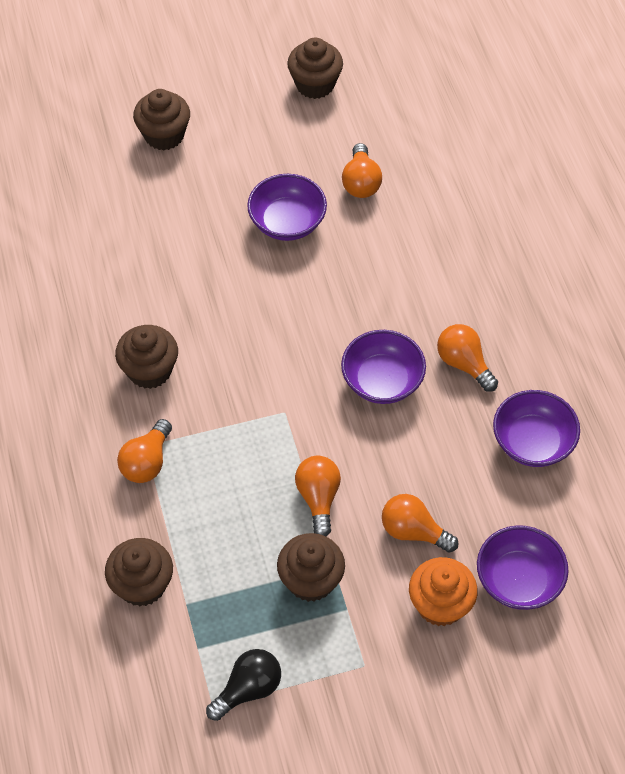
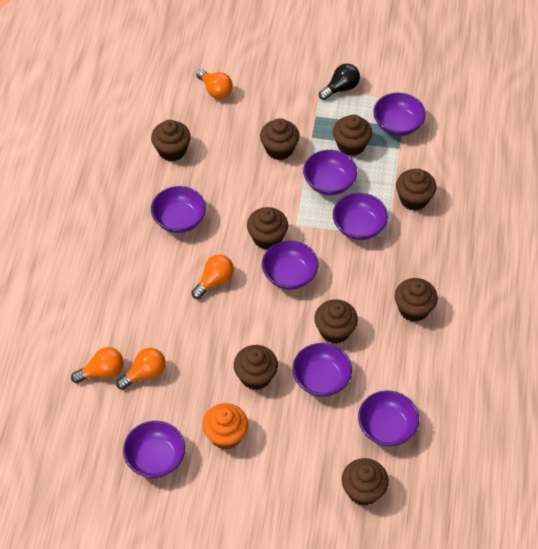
brown cupcake: 5 -> 9
orange light bulb: 5 -> 4
purple bowl: 4 -> 8

